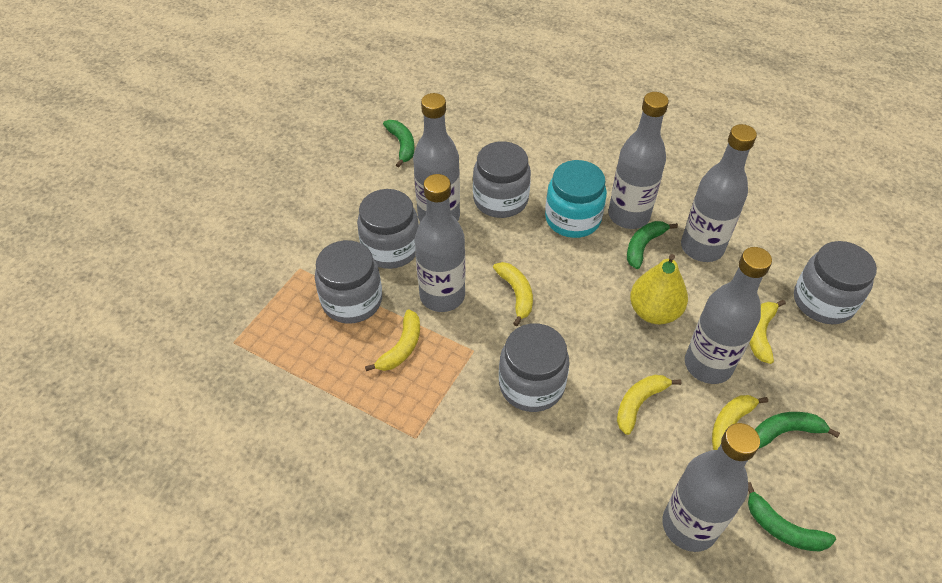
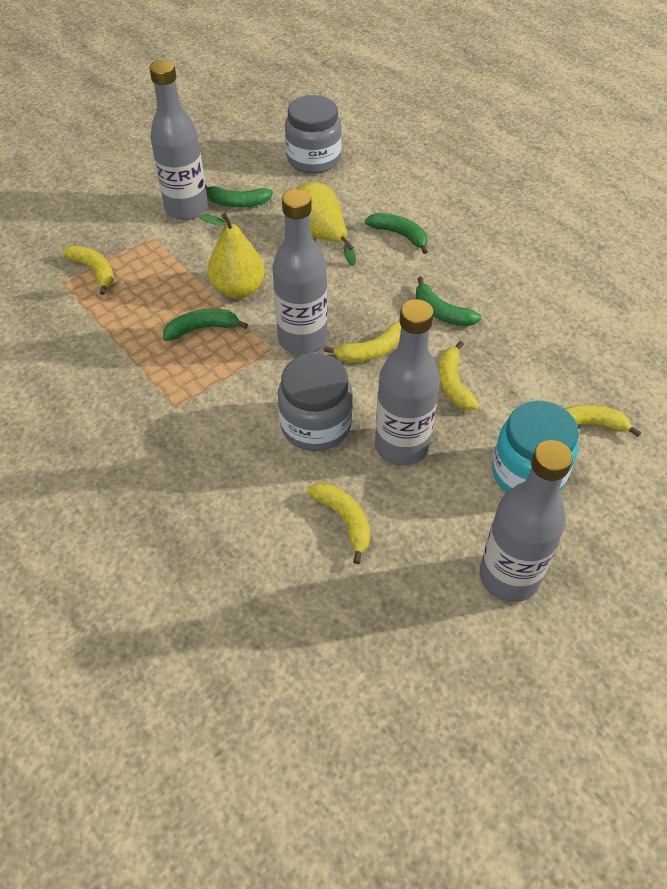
grey bottle: 6 -> 4
grey jar: 5 -> 2
yellow pear: 1 -> 2

